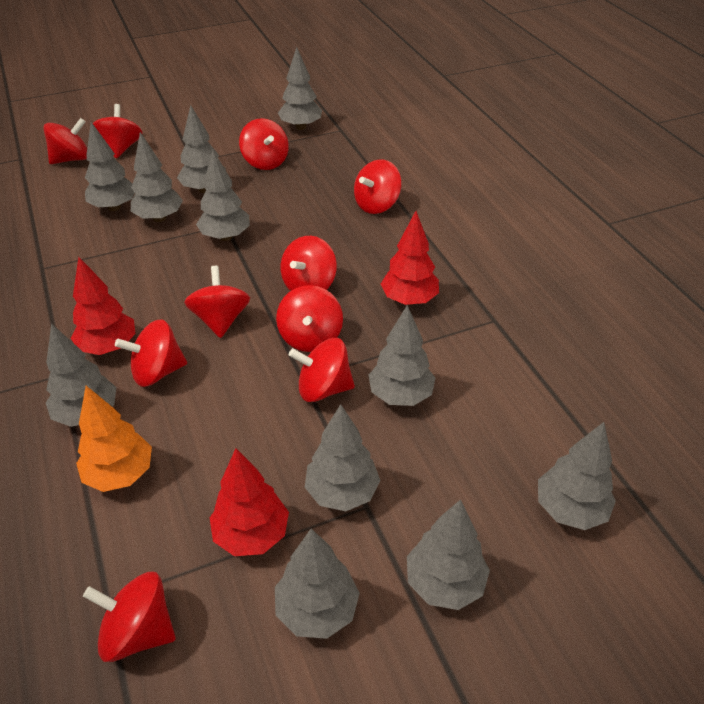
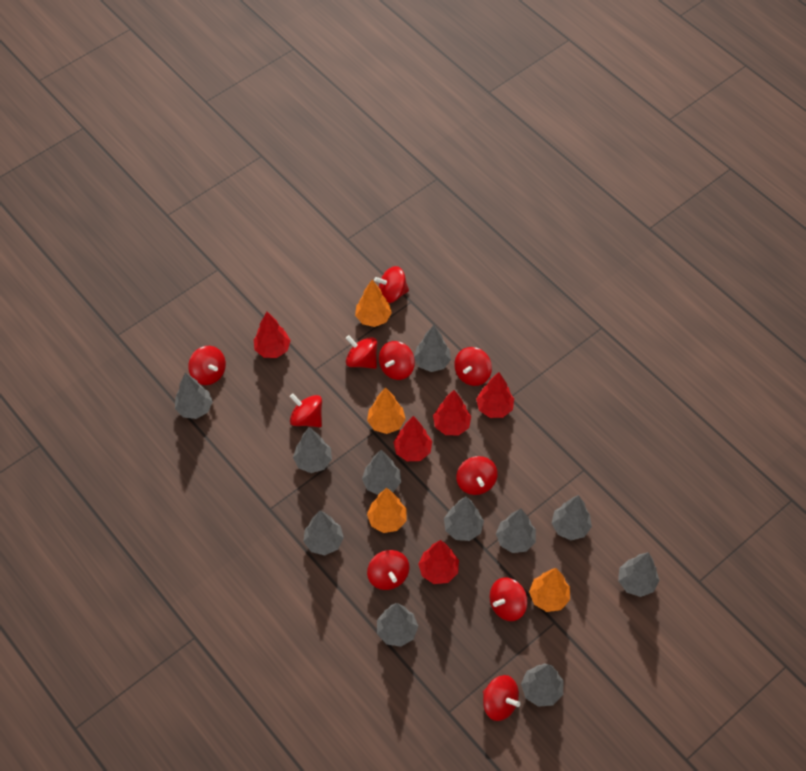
orange tree: 1 -> 4
red tree: 3 -> 5

